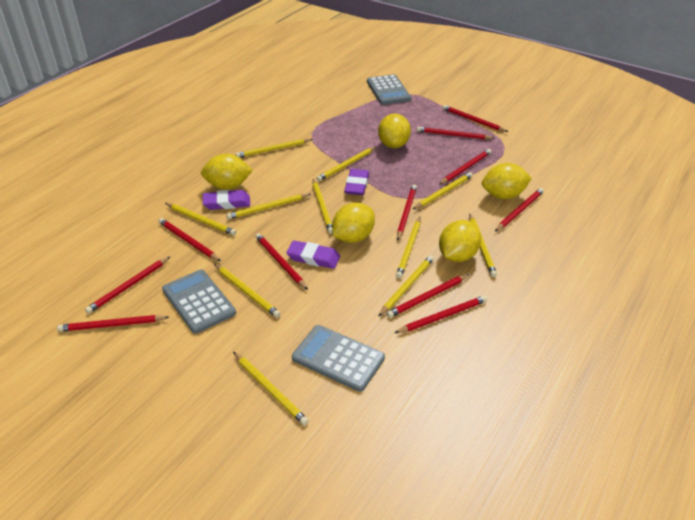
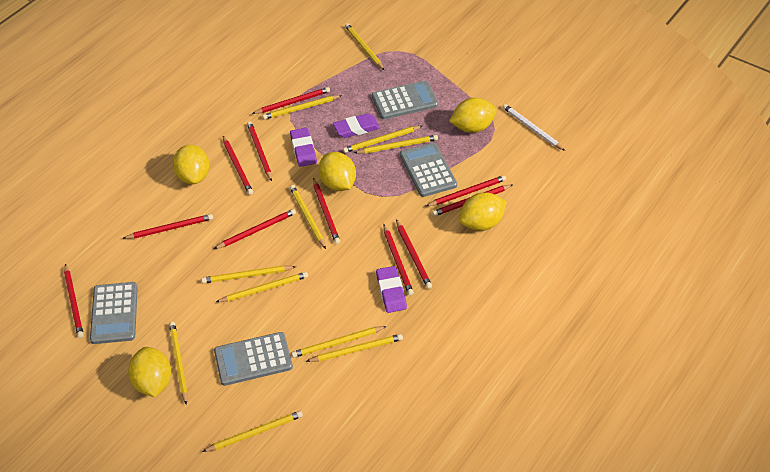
grey calculator: 3 -> 4
white pencil: 0 -> 1

